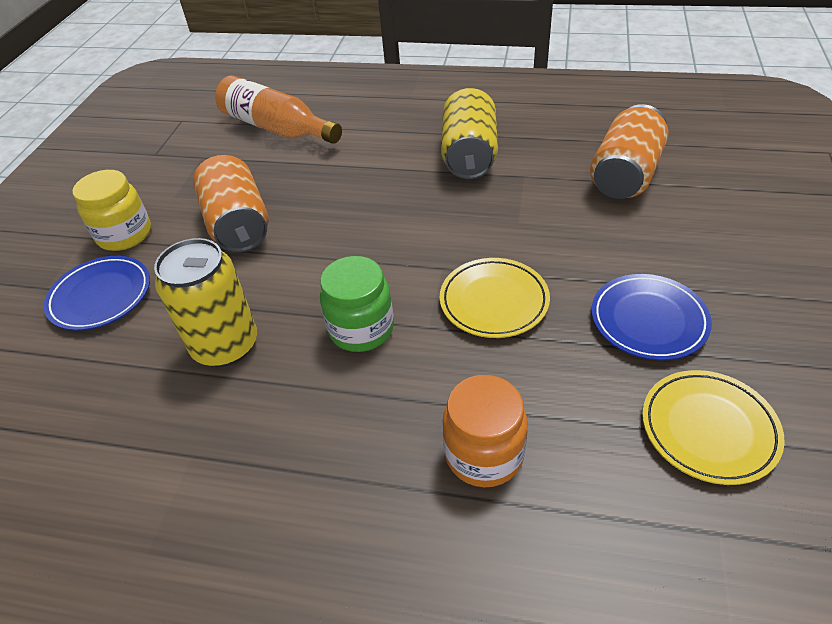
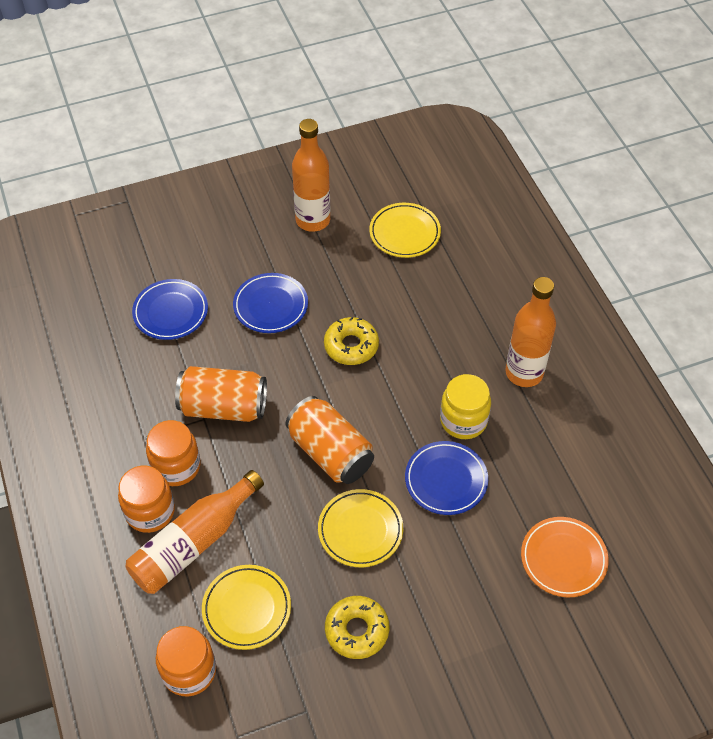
blue plate: 2 -> 3
green jar: 1 -> 0
orange bottle: 1 -> 3
orange jar: 1 -> 3
orange plate: 0 -> 1
yellow can: 2 -> 0
yellow donut: 0 -> 2
yellow plate: 2 -> 3

